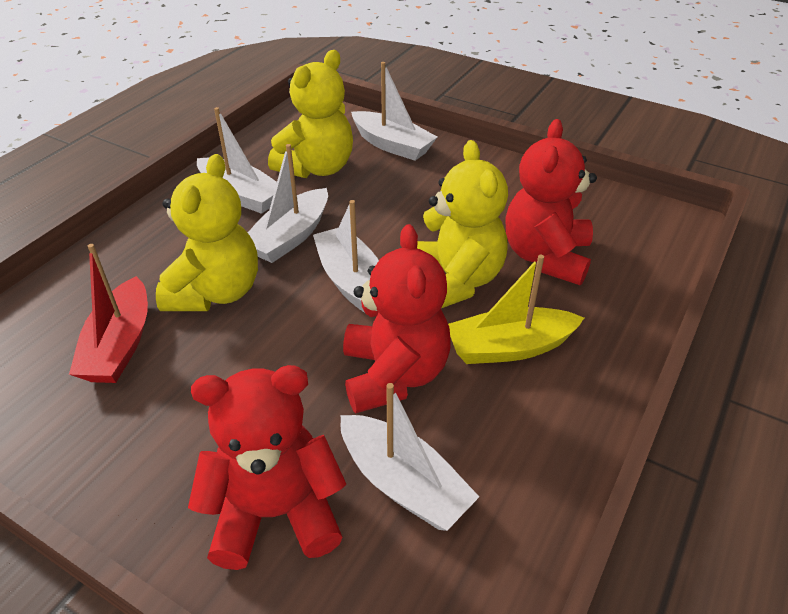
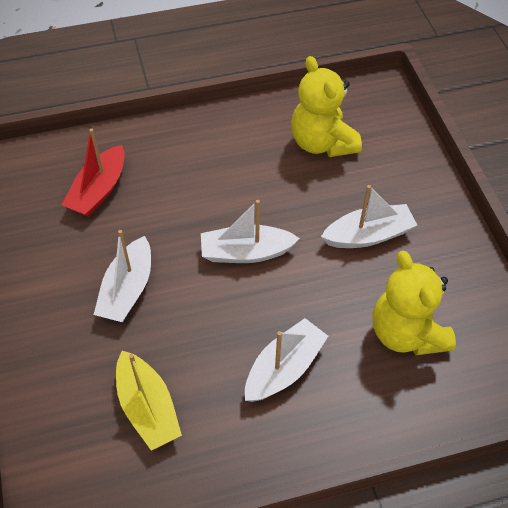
red teddy bear: 3 -> 0
white boat: 5 -> 4
yellow teddy bear: 3 -> 2

